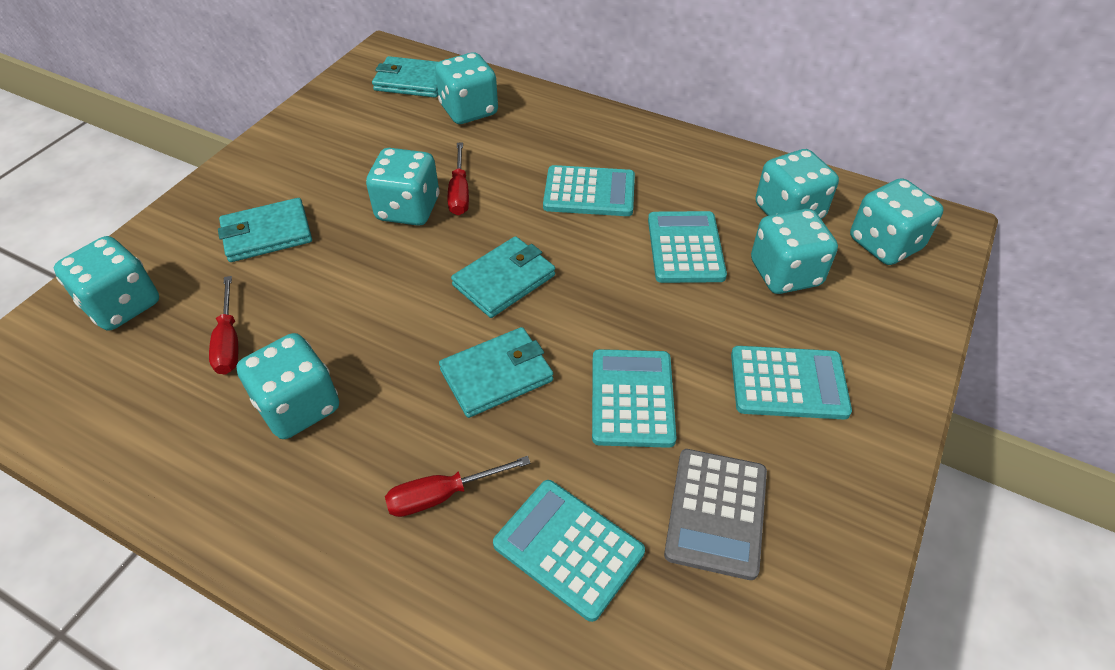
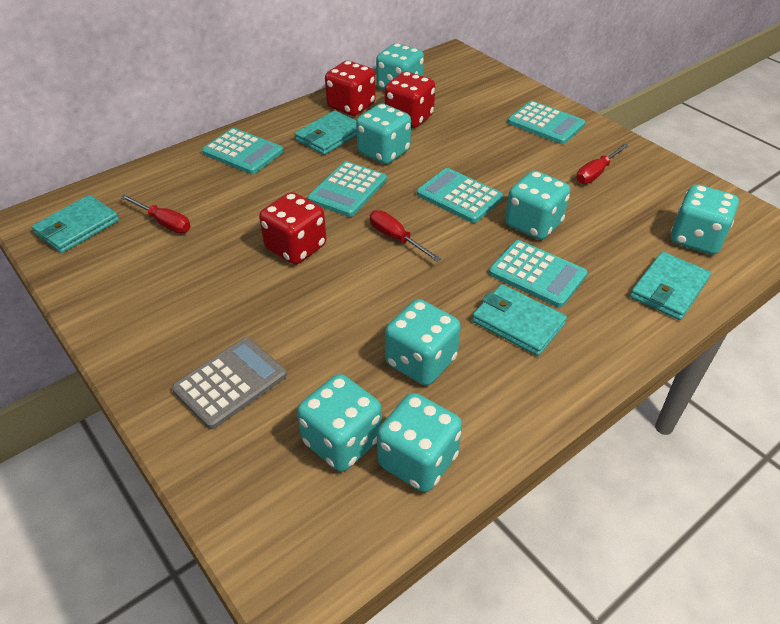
red dice: 0 -> 3

